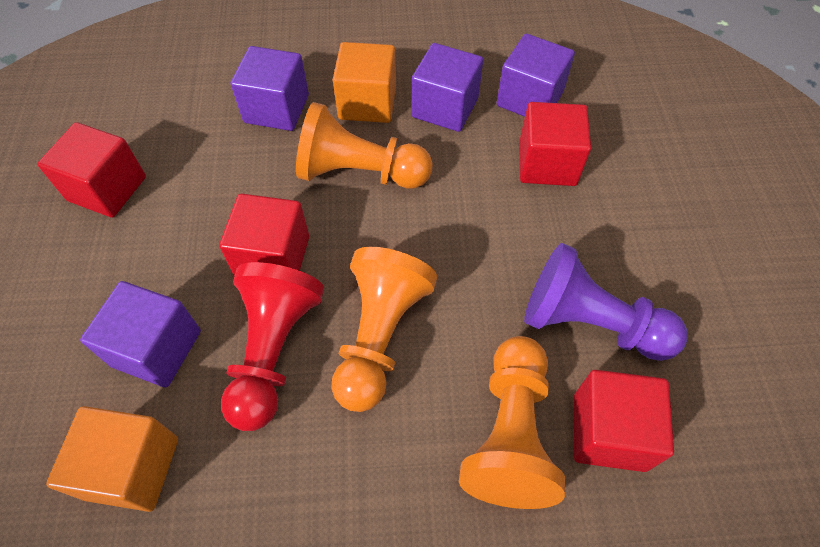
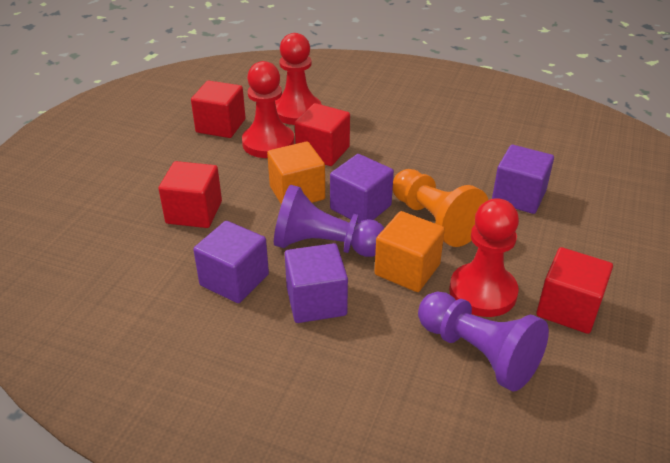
orange pawn: 3 -> 1
purple pawn: 1 -> 2
red pawn: 1 -> 3

